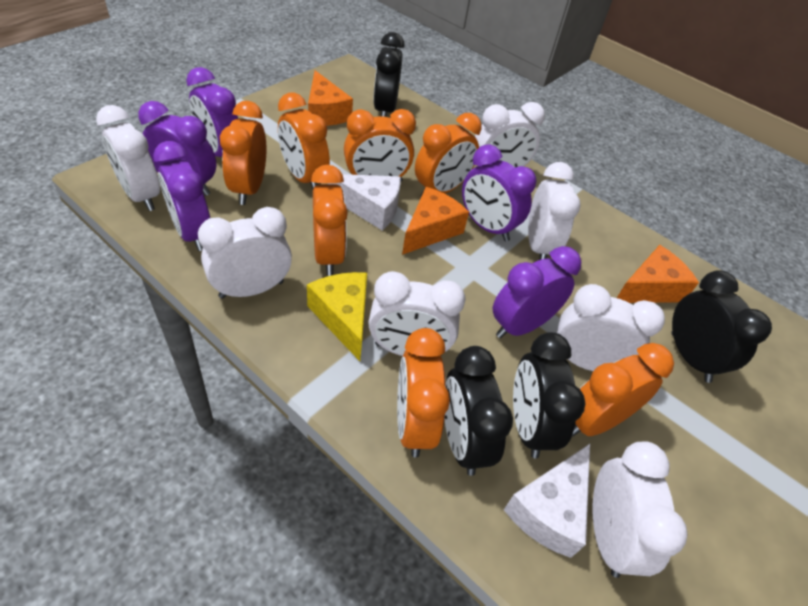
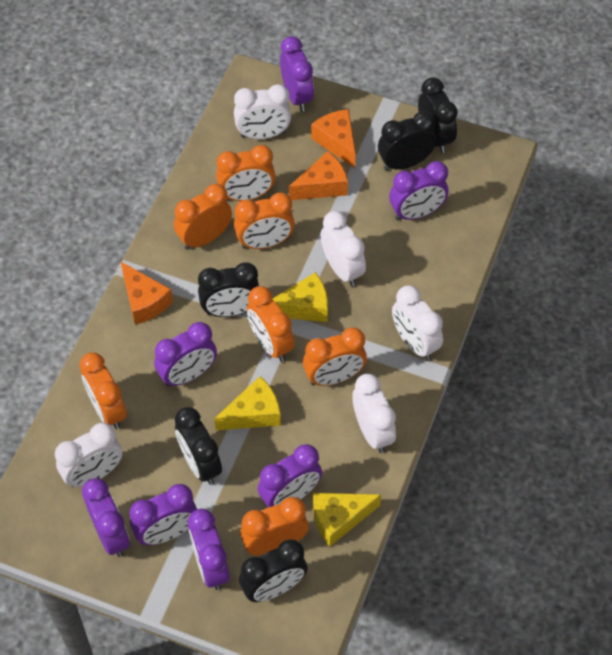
black clock: 4 -> 5
purple clock: 5 -> 7
white cheese: 2 -> 0
white clock: 7 -> 5
yellow cheese: 1 -> 3

